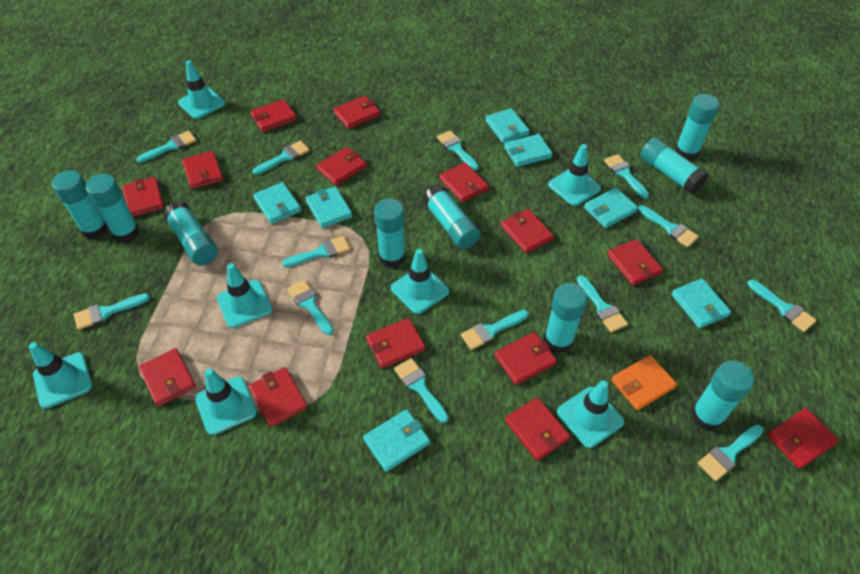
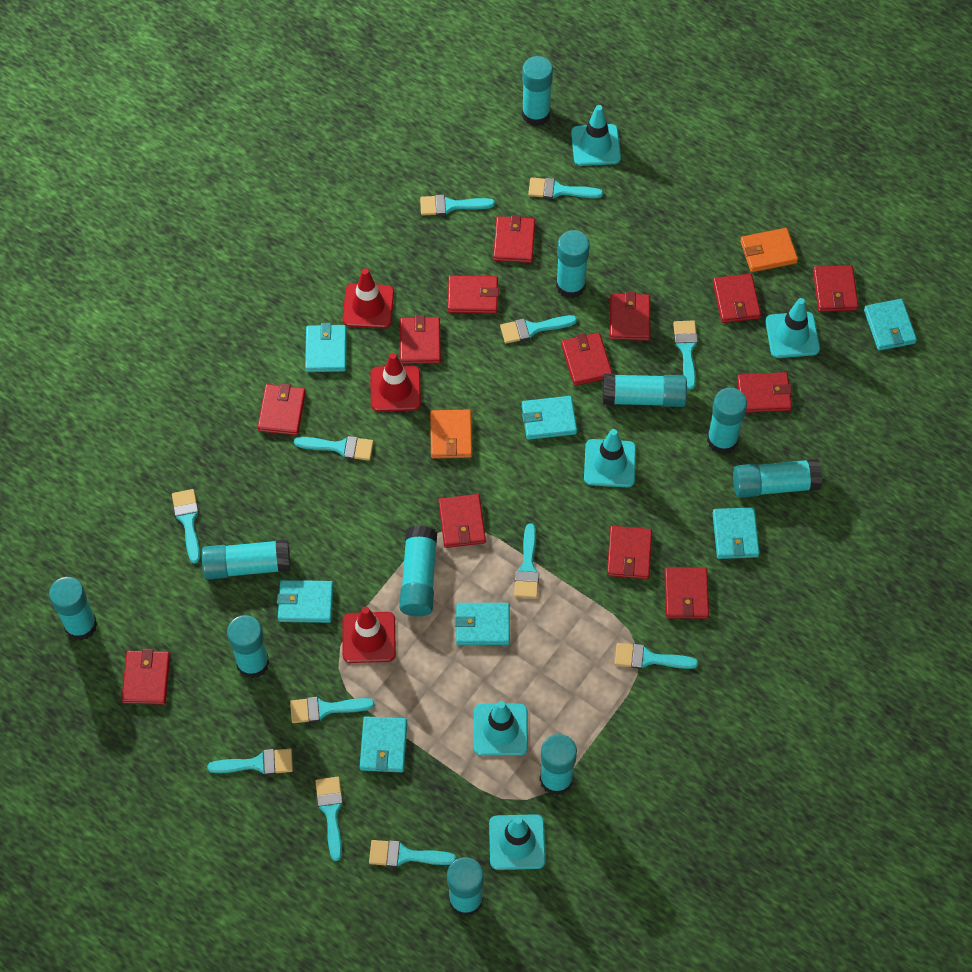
orange wallet: 1 -> 2
red traffic cone: 0 -> 3
red wallet: 14 -> 13
turquoise brush: 13 -> 12
turquoise glue stick: 9 -> 11
turquoise traffic cone: 7 -> 5

